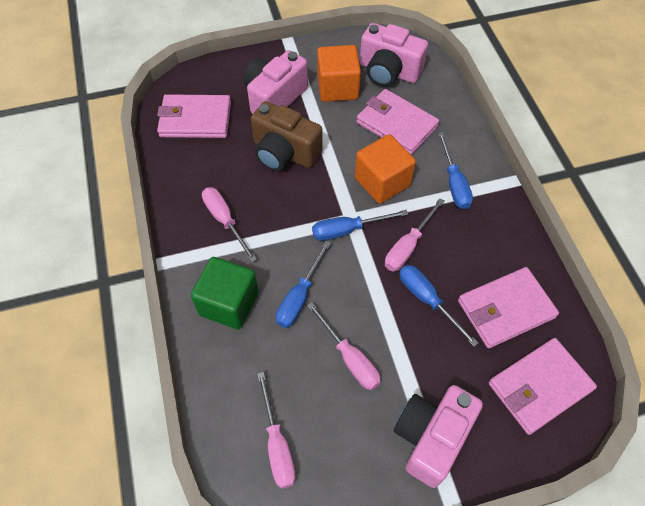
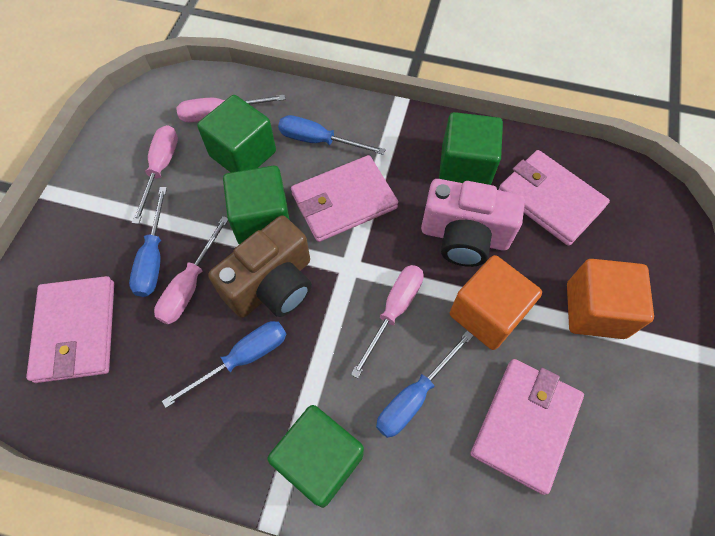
green cube: 1 -> 4
pink camera: 3 -> 1

